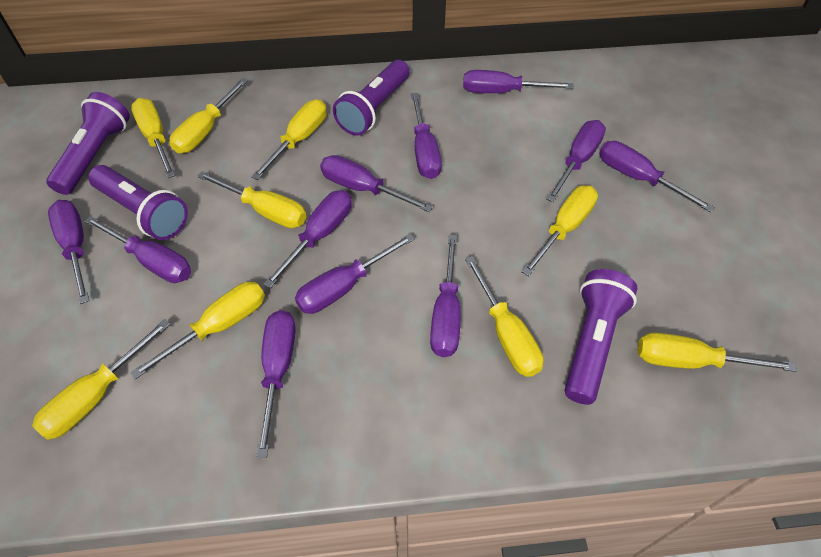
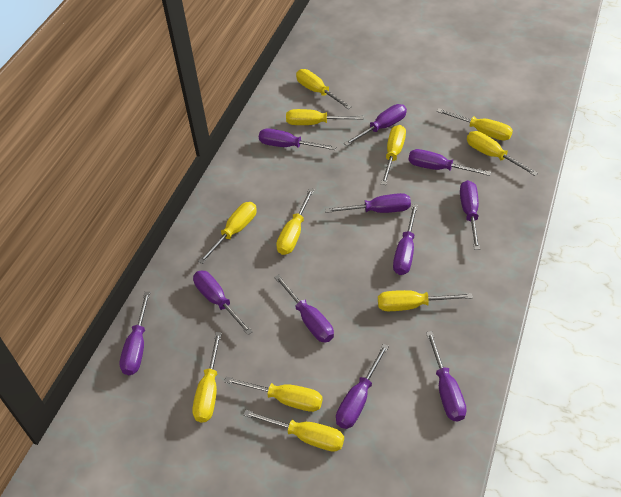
purple flashlight: 4 -> 0
yellow screwdriver: 9 -> 11

